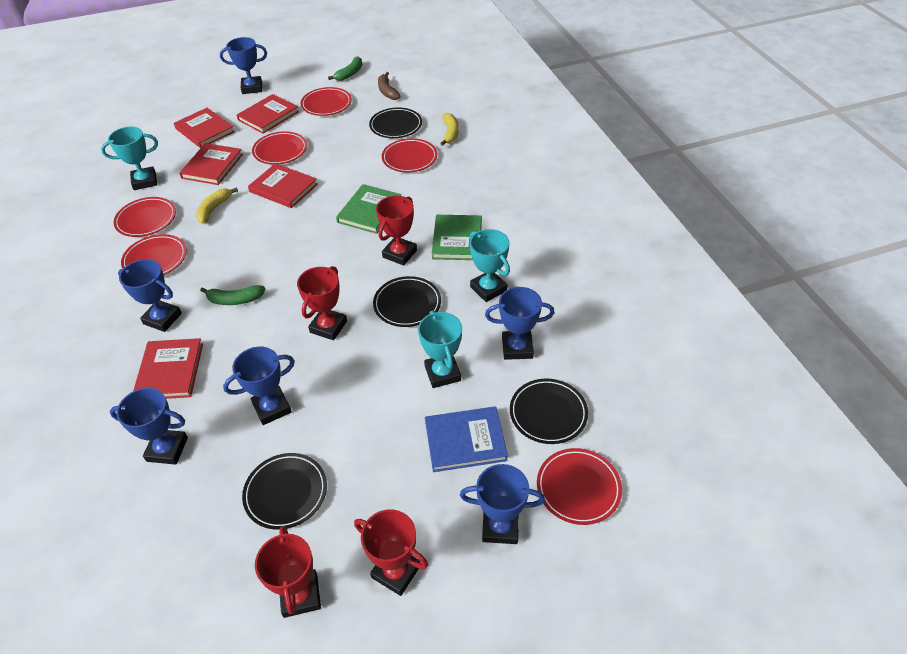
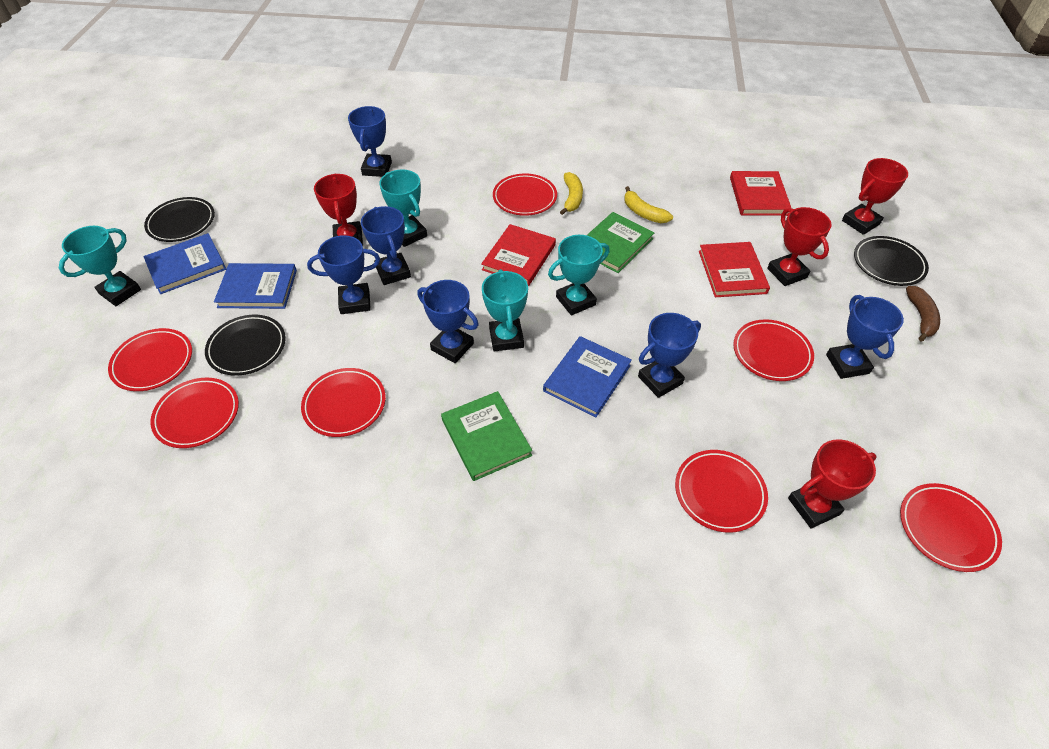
black plate: 4 -> 3
blue book: 1 -> 3
green banana: 2 -> 0
red book: 5 -> 3
red plate: 6 -> 7
turquoise trophy: 3 -> 4

